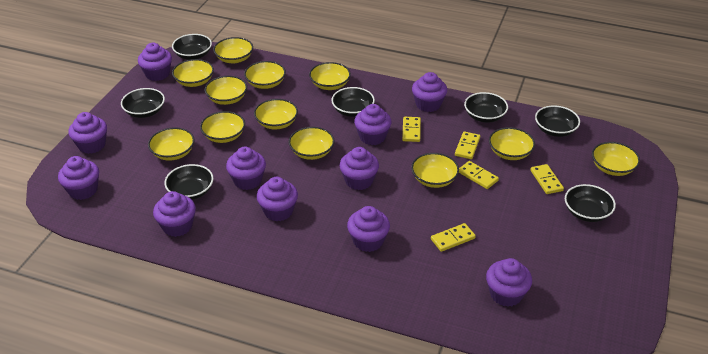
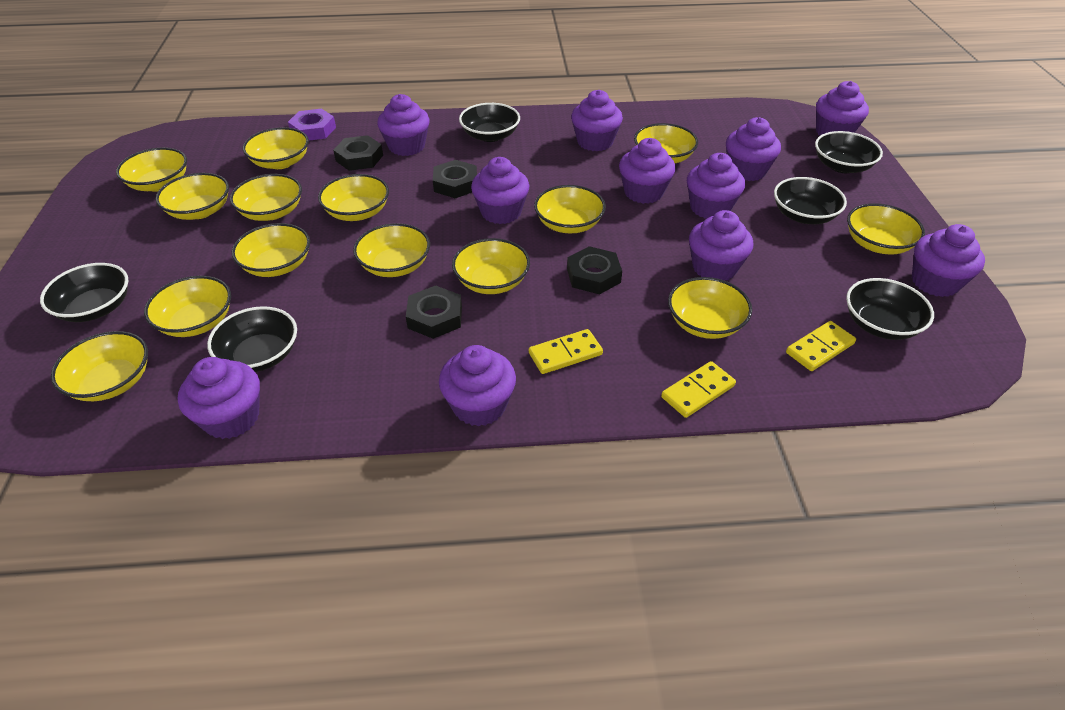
black bowl: 7 -> 6
black nut: 0 -> 4
purple nut: 0 -> 1
yellow bowl: 12 -> 14
yellow domino: 5 -> 3

